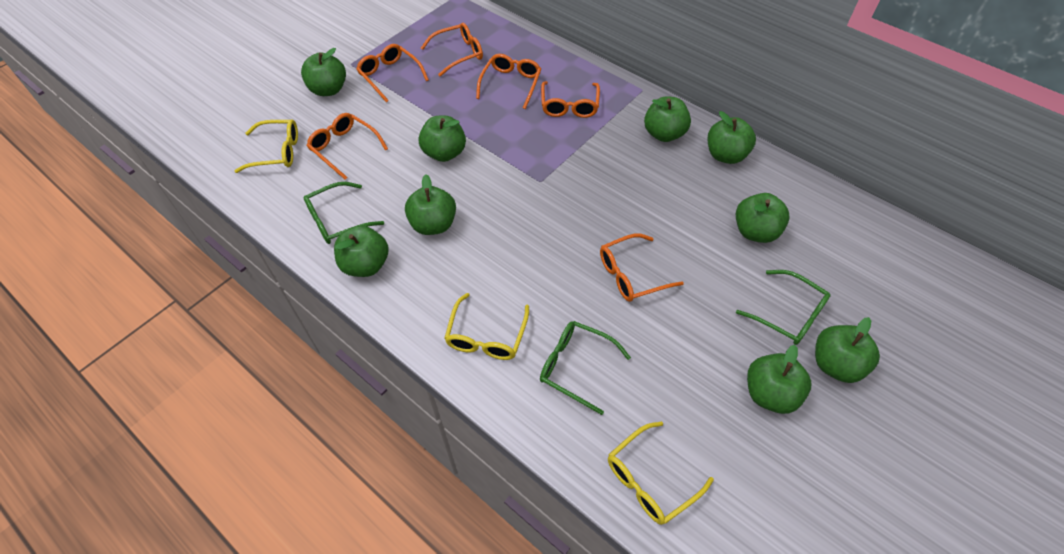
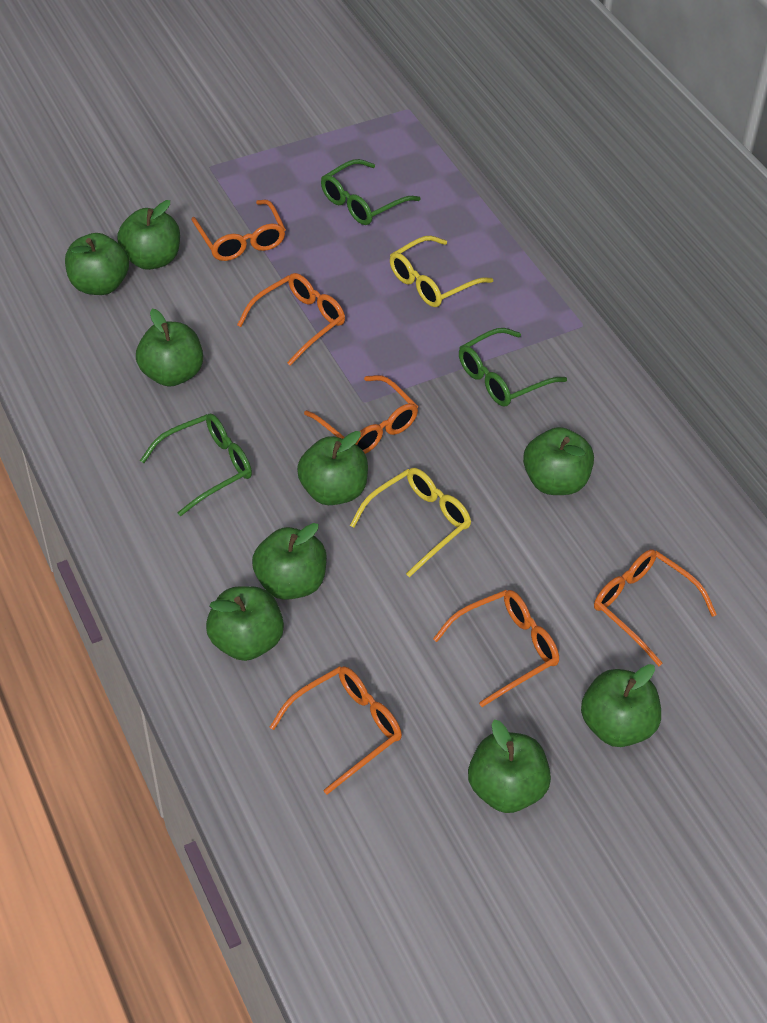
yellow glasses: 3 -> 2

